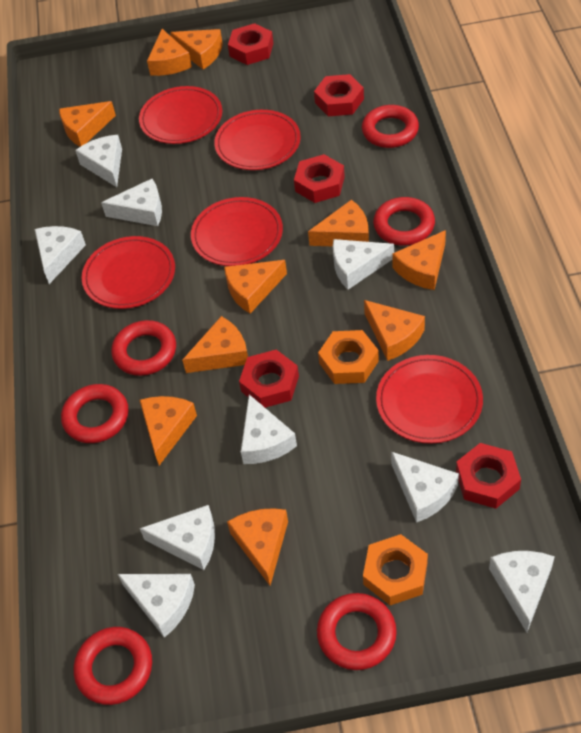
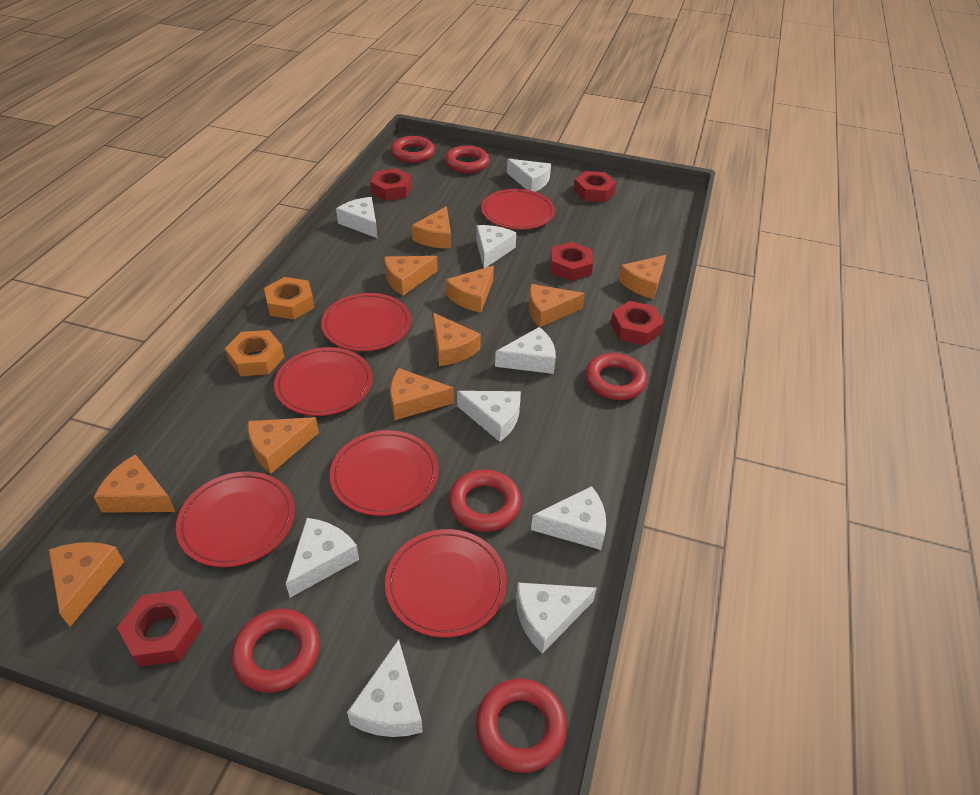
red plate: 5 -> 6

